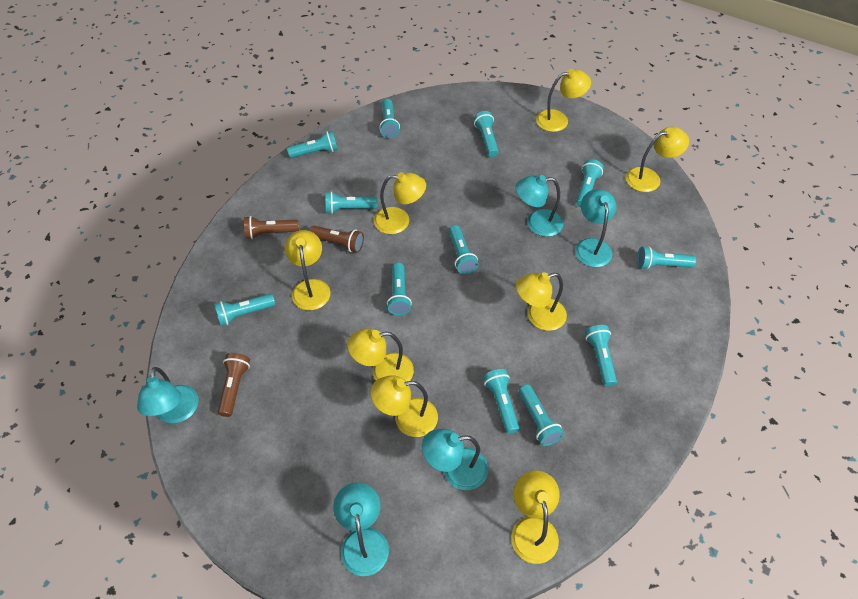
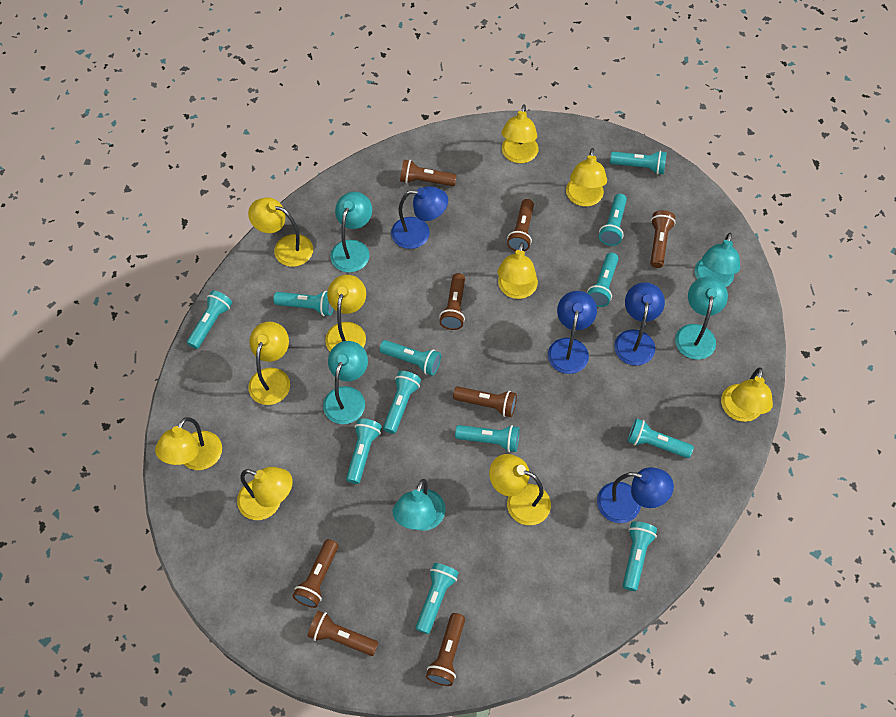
blue lamp: 0 -> 4
brown flashlight: 3 -> 8
yellow lamp: 8 -> 10

